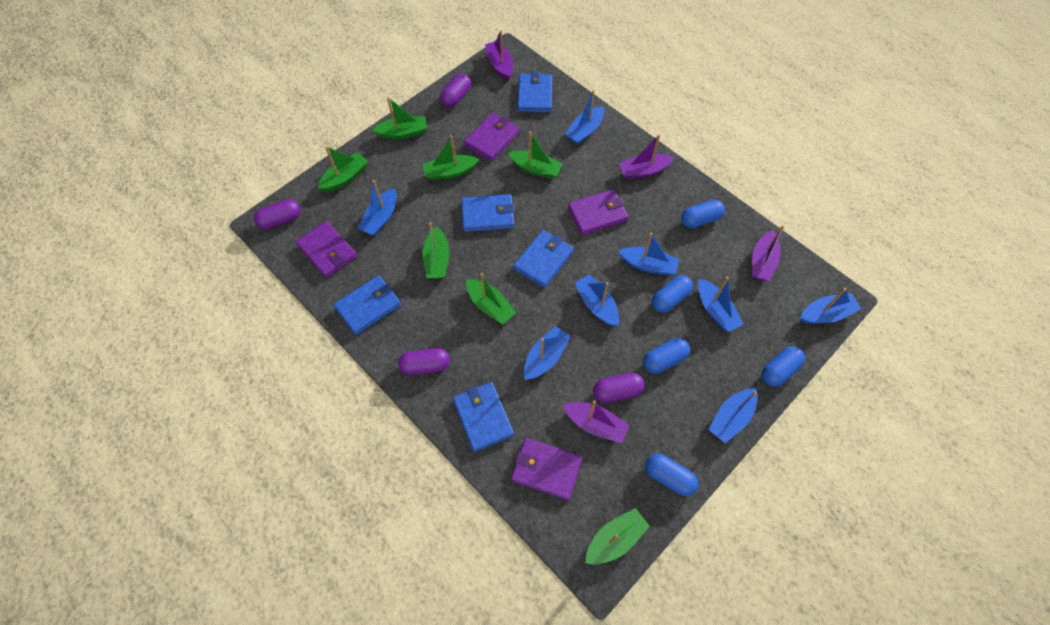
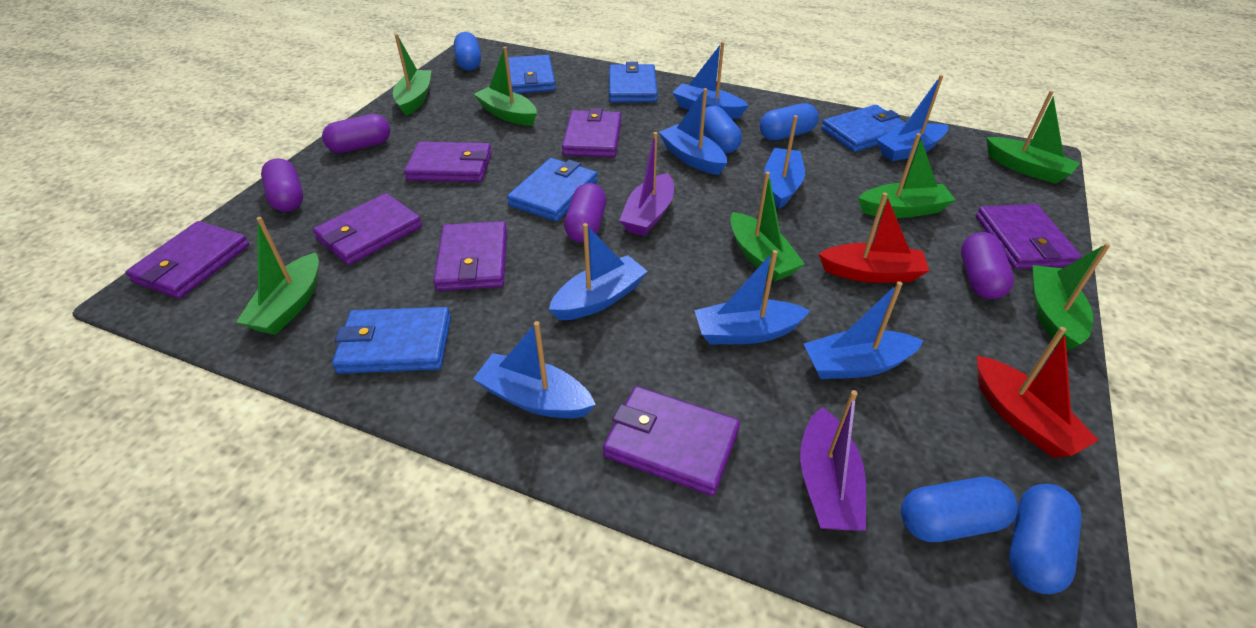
purple boat: 4 -> 2
purple wallet: 4 -> 7
red boat: 0 -> 2

